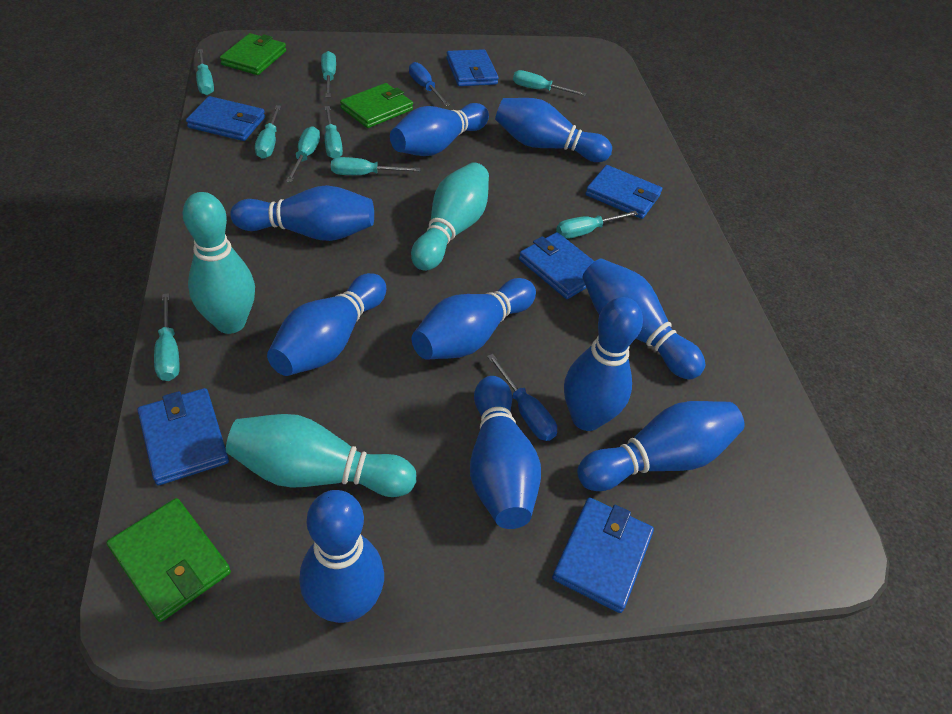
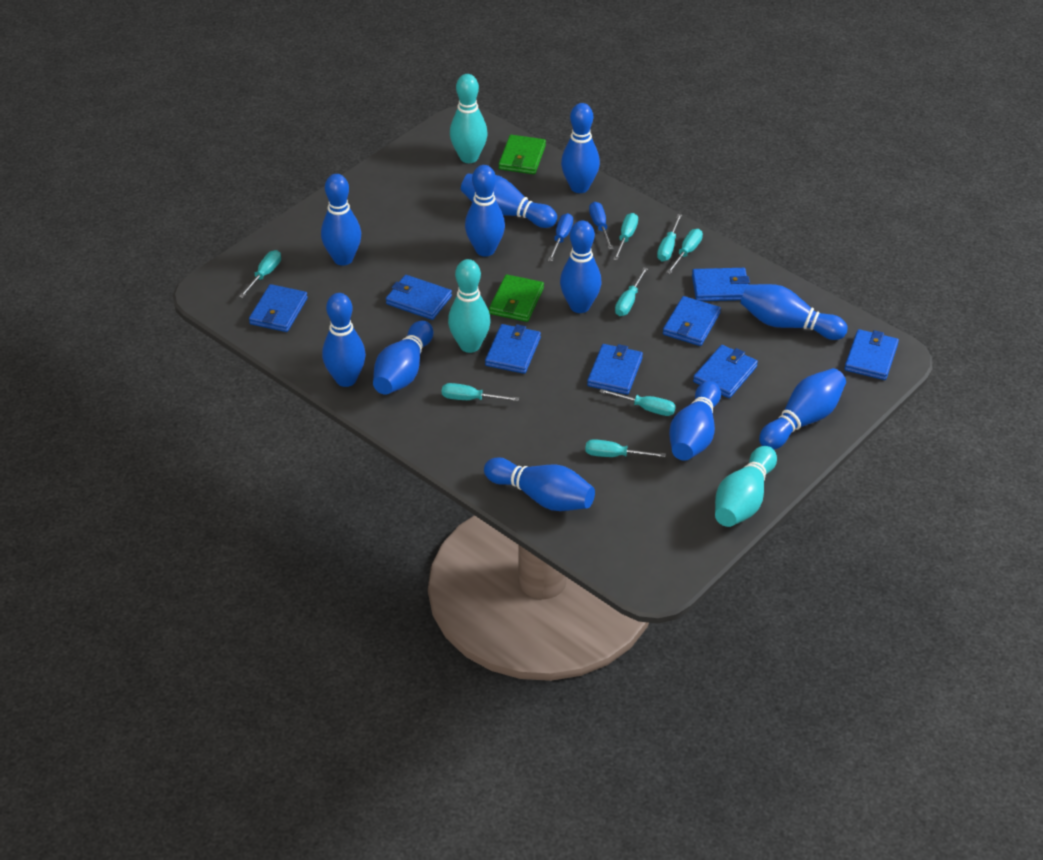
blue bowling pin: 10 -> 11
blue wallet: 6 -> 8
green wallet: 3 -> 2
turquoise screwdriver: 9 -> 8

